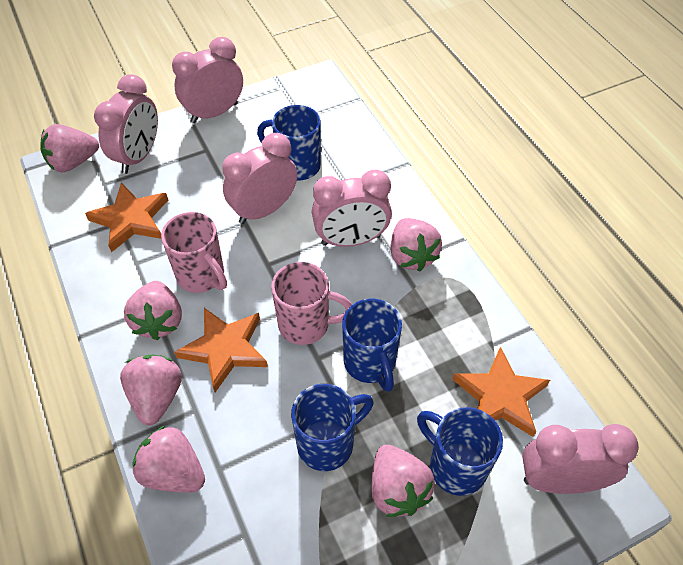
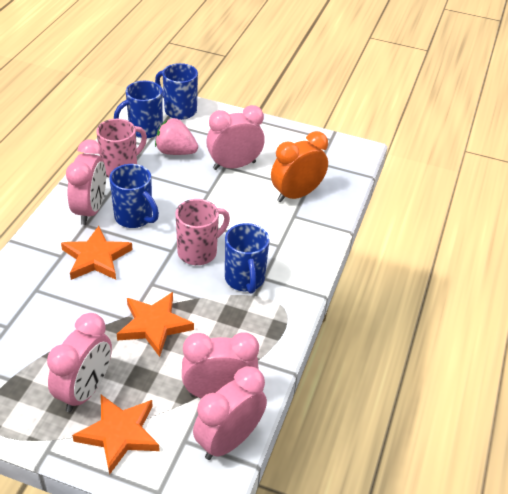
orange clock: 0 -> 1
pink strawberry: 6 -> 1

